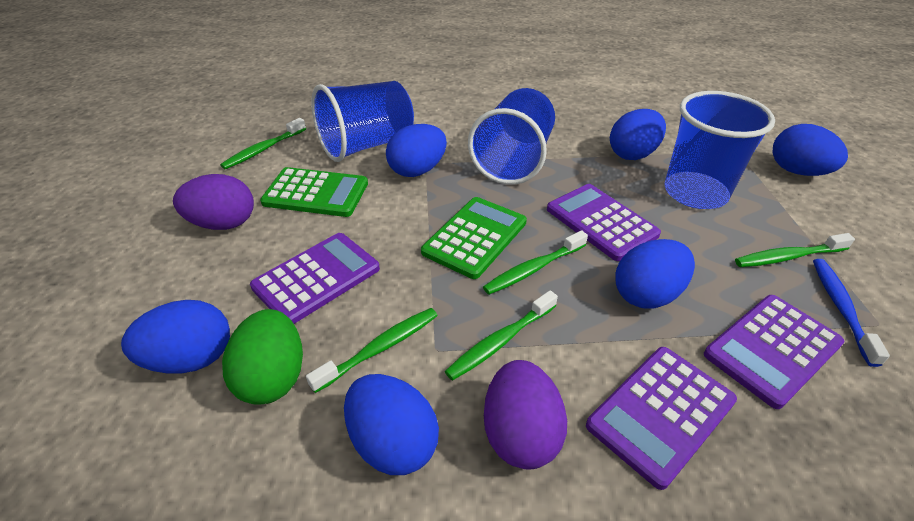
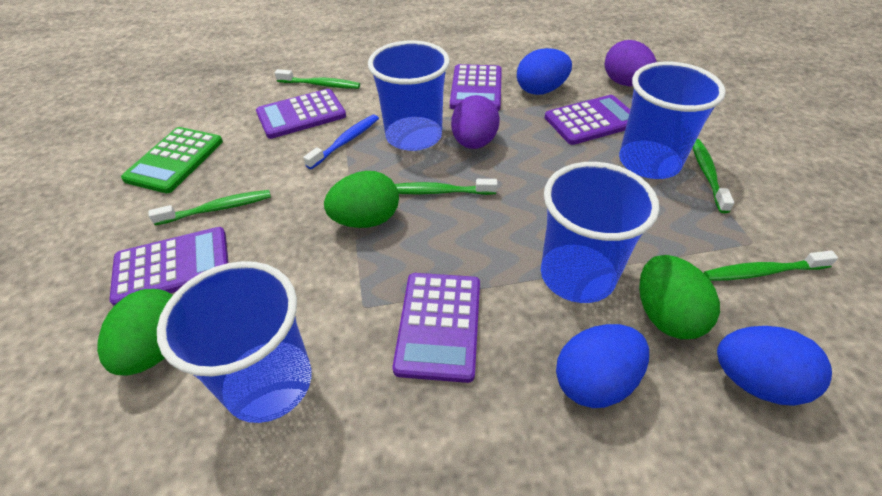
blue cup: 3 -> 4
blue egg: 6 -> 3
green calculator: 2 -> 1
green egg: 1 -> 3
purple calculator: 4 -> 5

